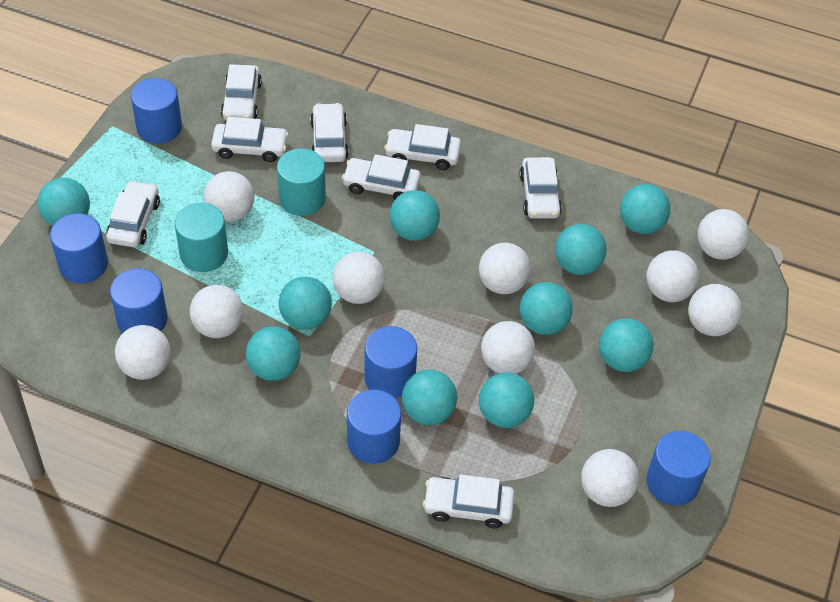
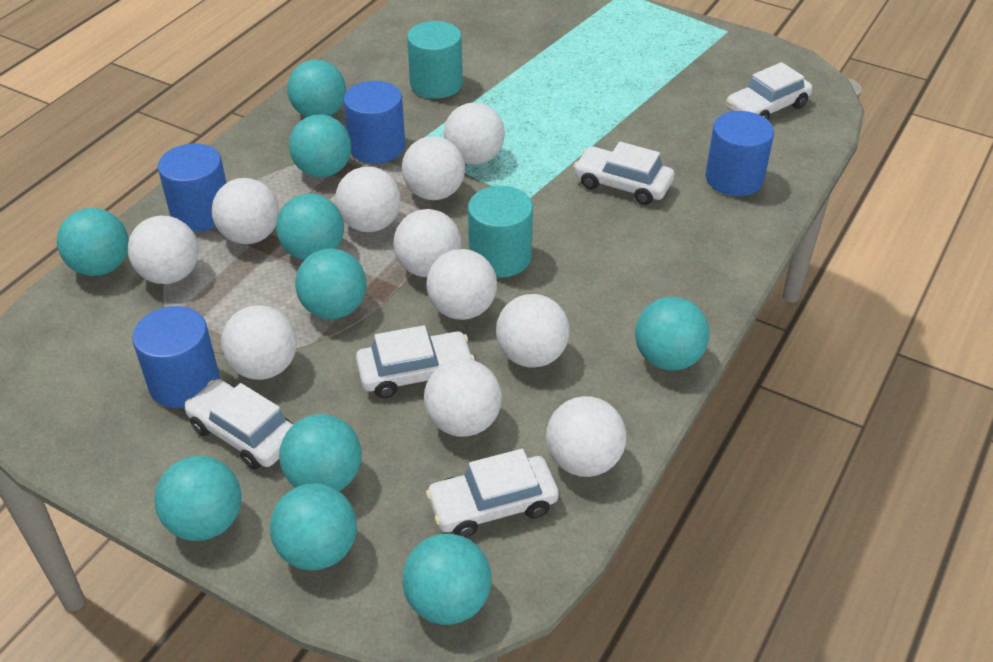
blue cylinder: 6 -> 4
white ball: 10 -> 11
white car: 8 -> 5

